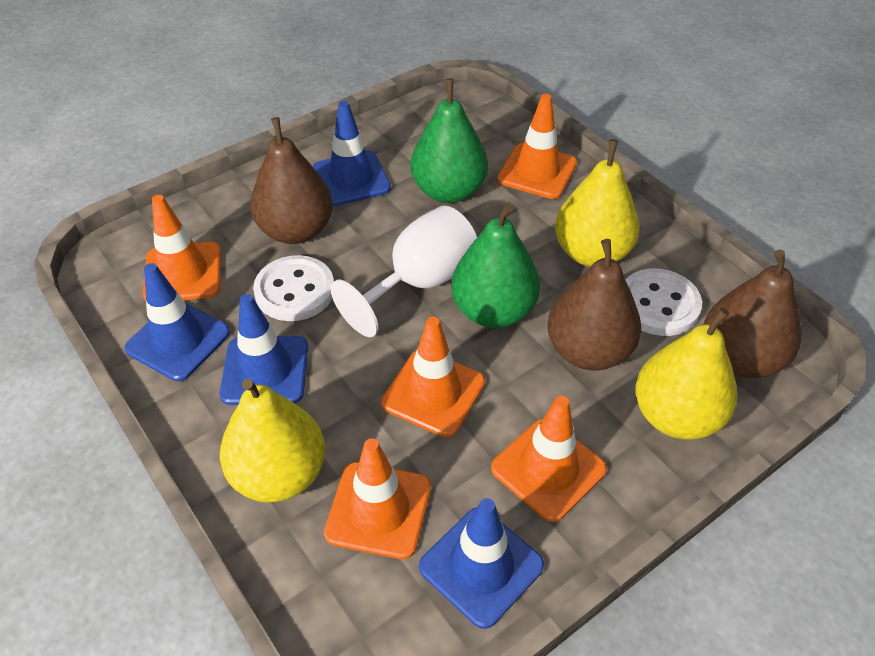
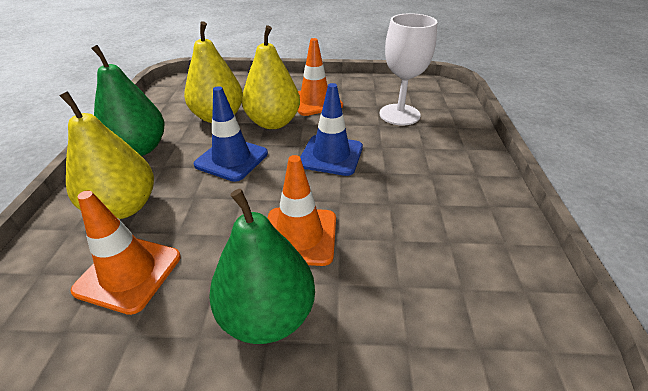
blue traffic cone: 4 -> 2
brown pear: 3 -> 0
orange traffic cone: 5 -> 3
white button: 2 -> 0

